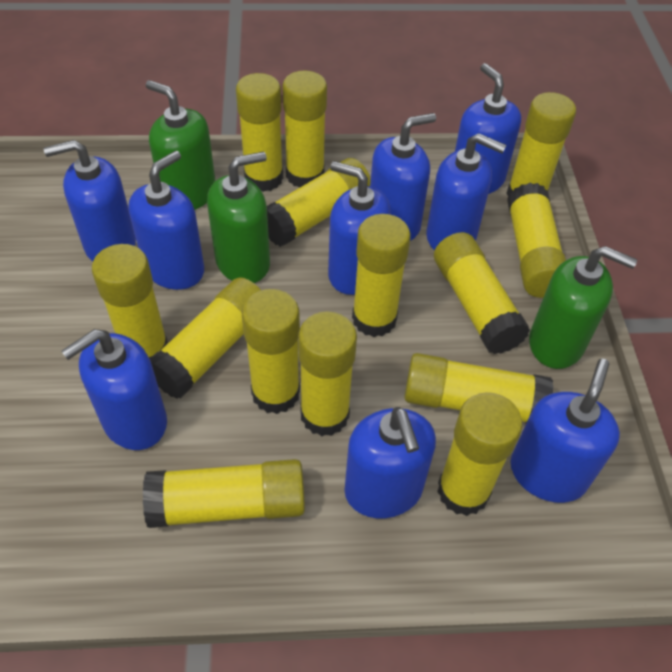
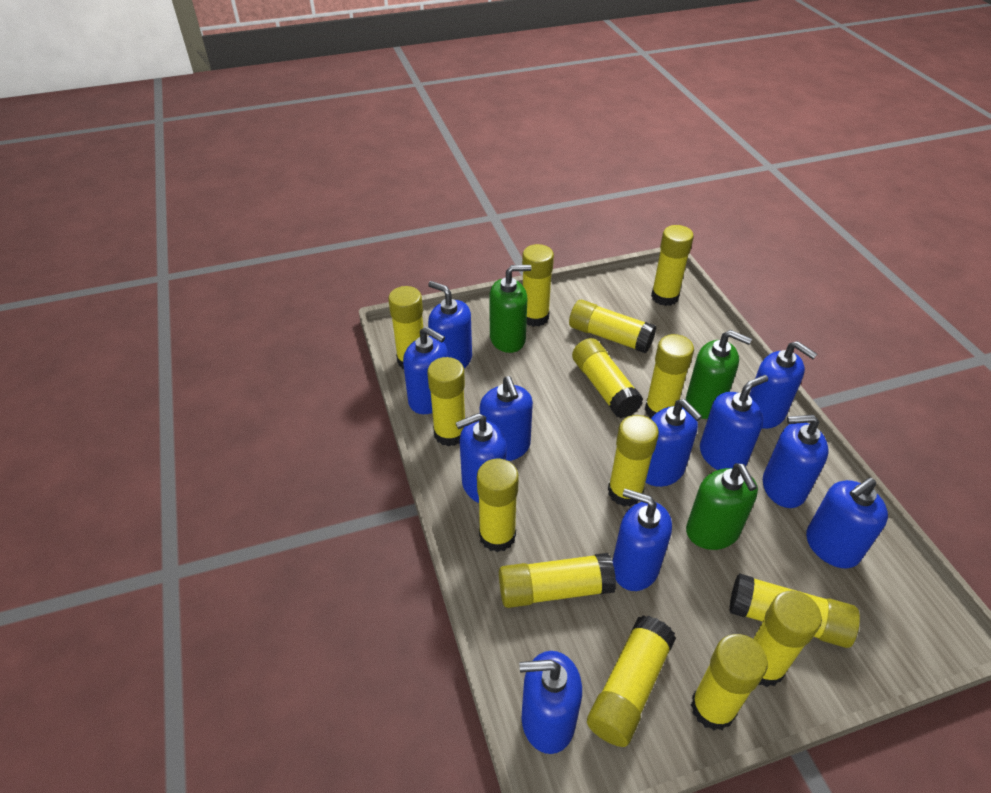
blue soap dispenser: 9 -> 11

